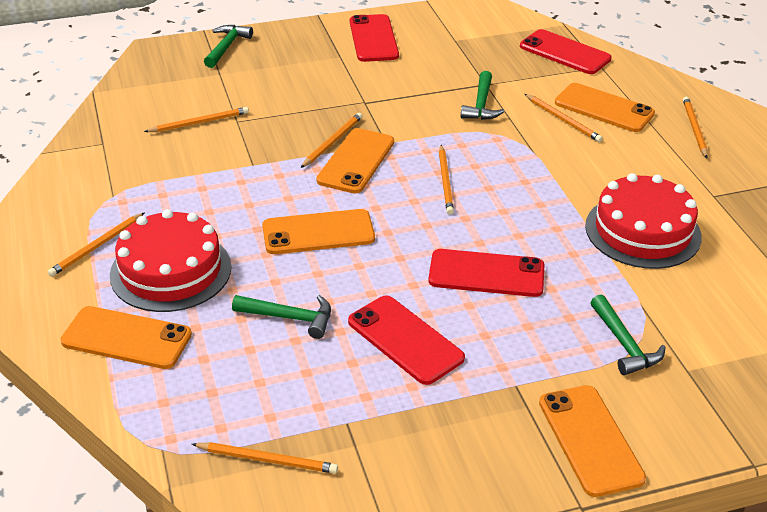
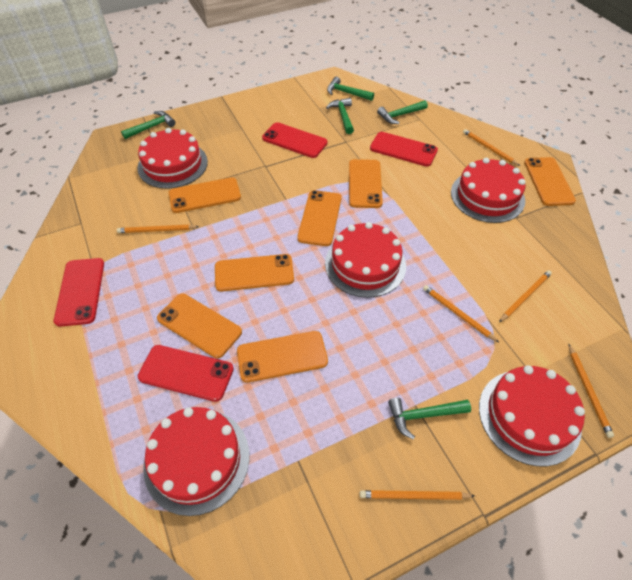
green hammer: 4 -> 5
orange pencil: 7 -> 6
orange phone: 5 -> 7
red cake: 2 -> 5

